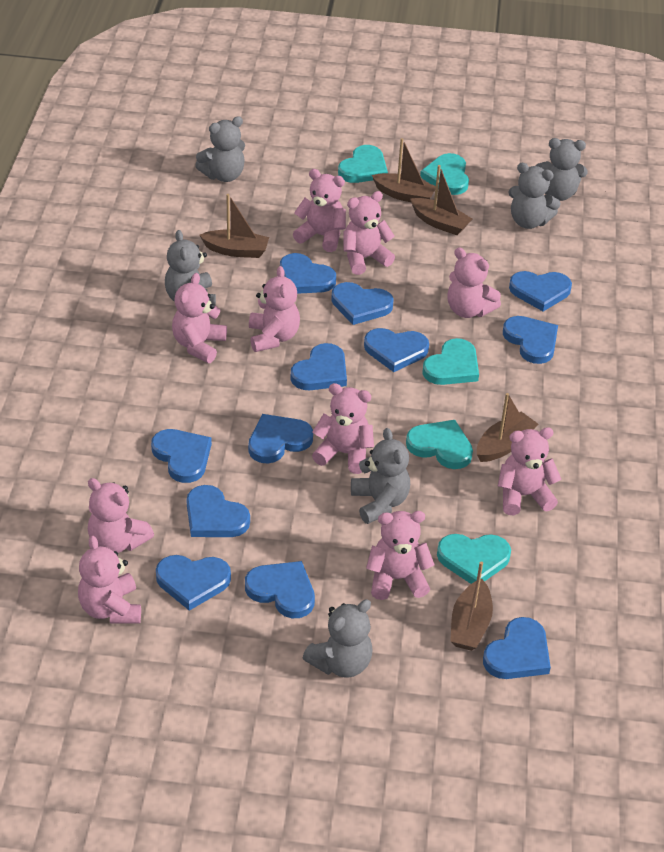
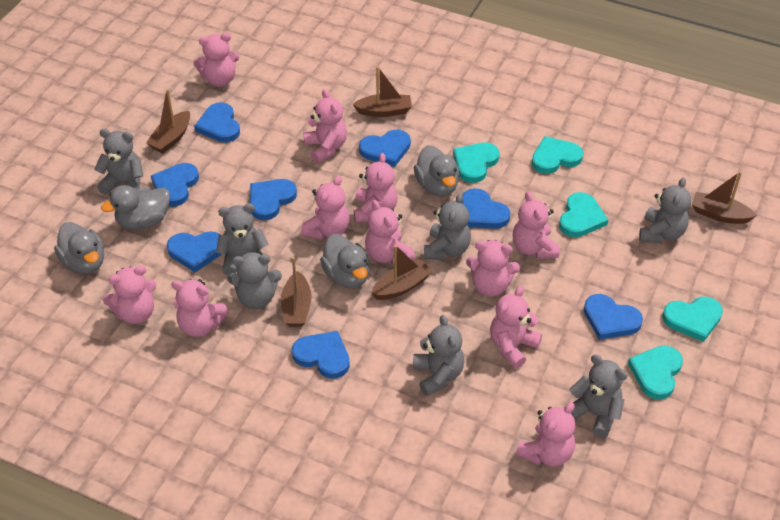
blue heart: 12 -> 8
grey duck: 0 -> 4
grey teddy bear: 6 -> 7
pink teddy bear: 10 -> 11

